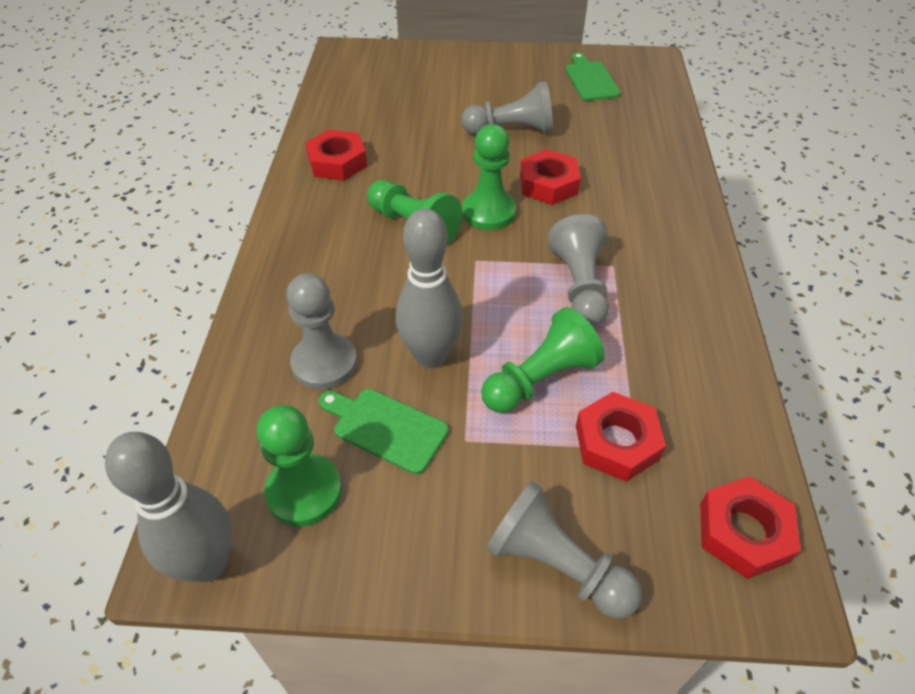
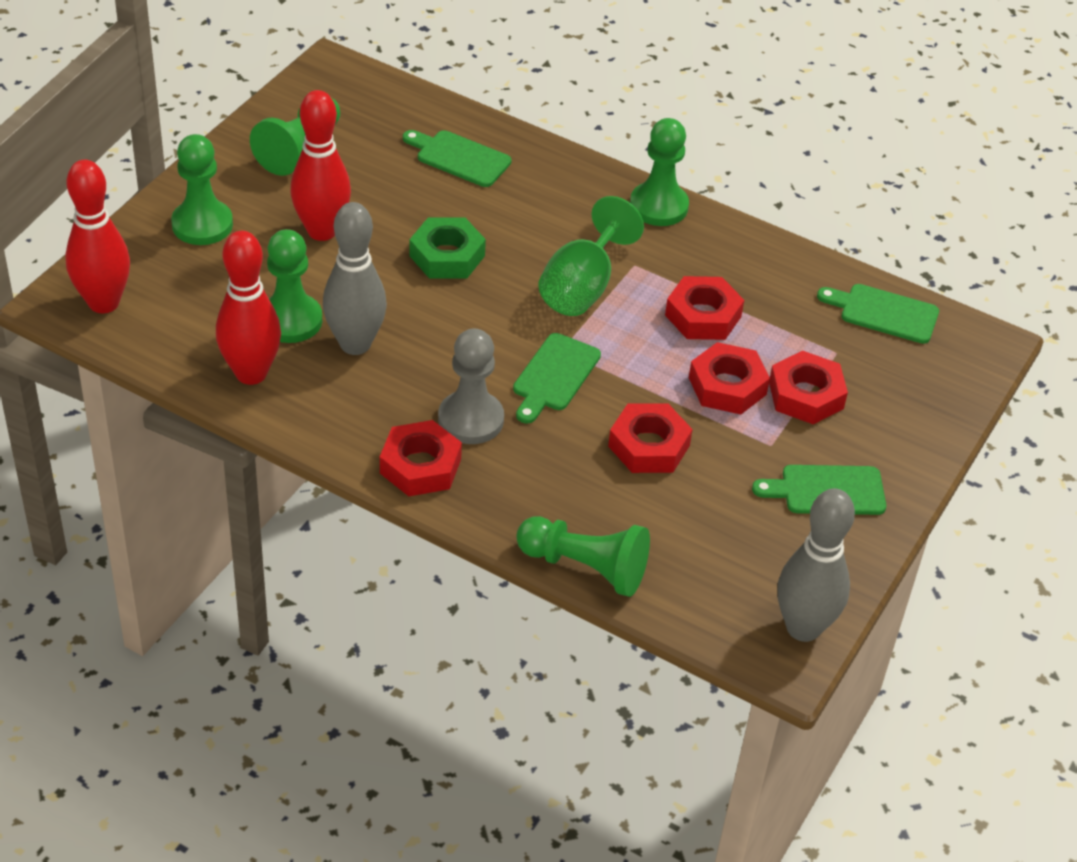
green cutting board: 2 -> 4
green goblet: 0 -> 1
green nut: 0 -> 1
green pawn: 4 -> 5
grey pawn: 4 -> 1
red bowling pin: 0 -> 3
red nut: 4 -> 5

